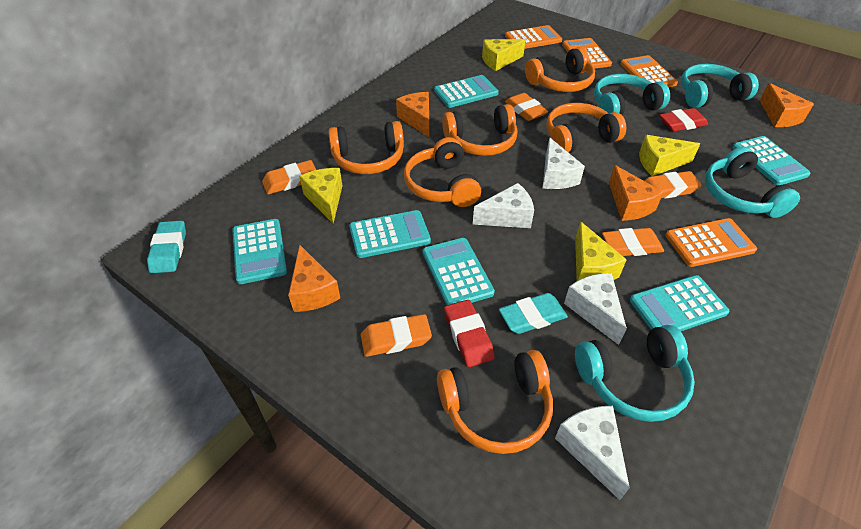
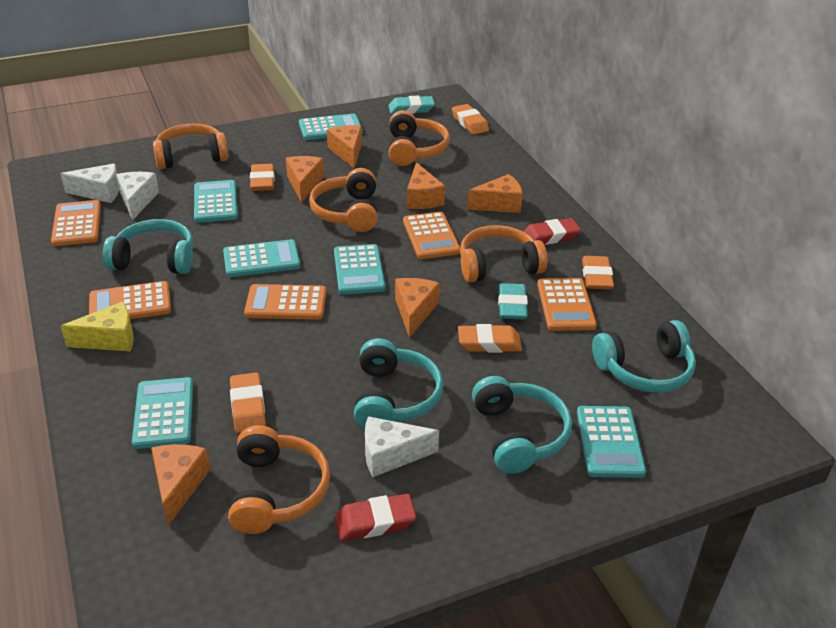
orange calculator: 4 -> 5
orange cheese: 4 -> 6
orange headphones: 6 -> 5
white cheese: 4 -> 3
yellow cheese: 4 -> 1

